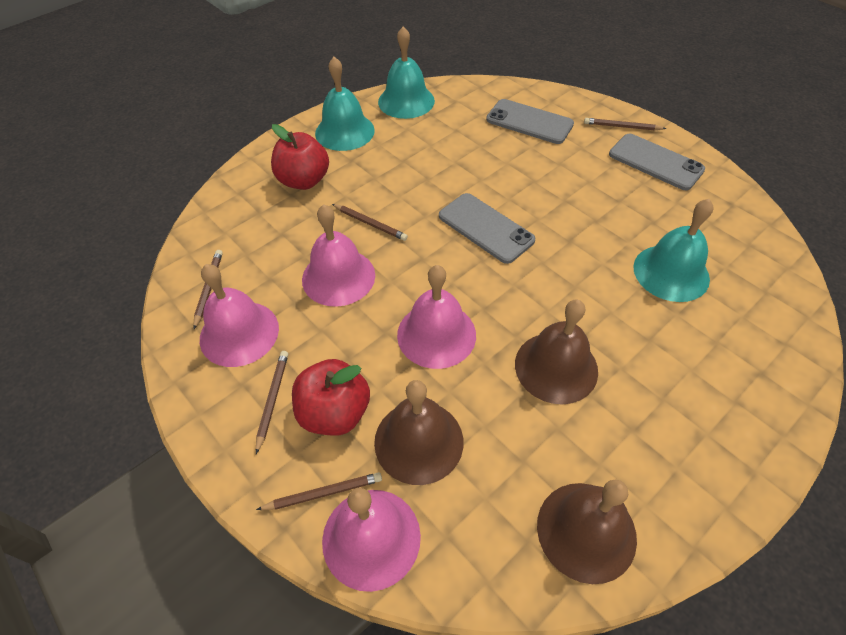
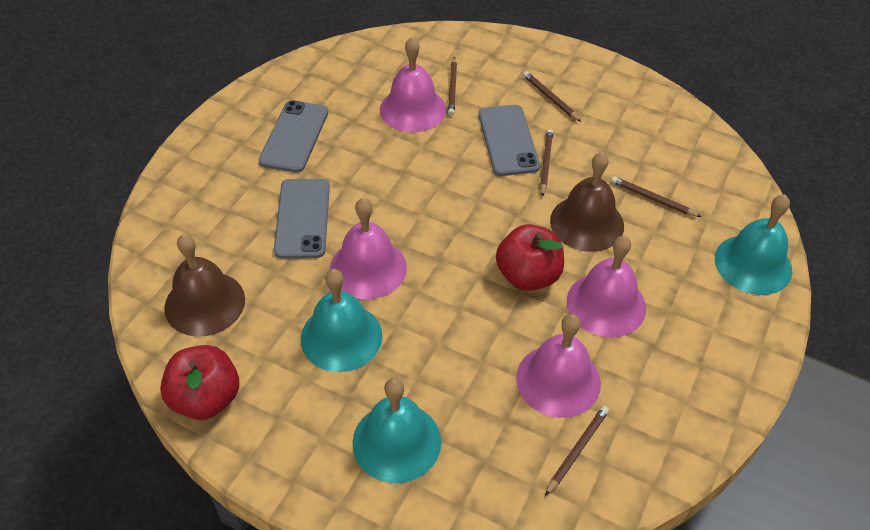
brown bell: 3 -> 2

